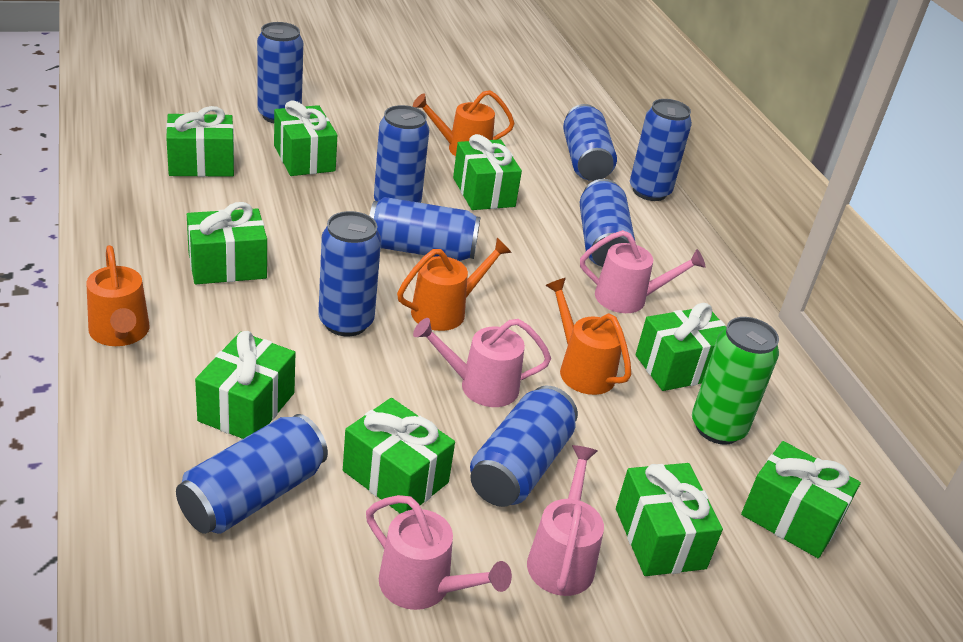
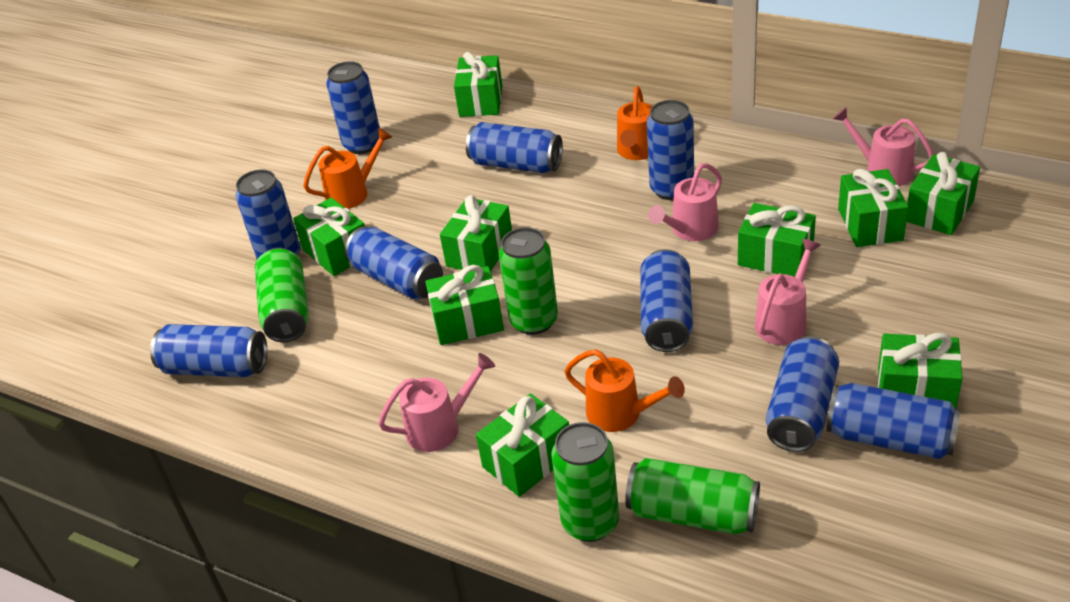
green can: 1 -> 4
orange watering can: 4 -> 3

